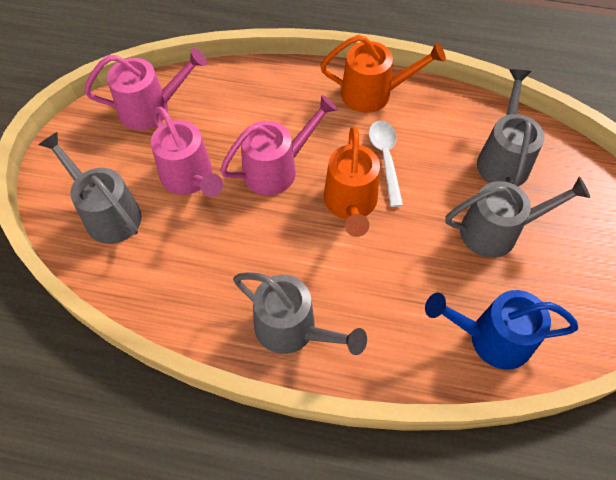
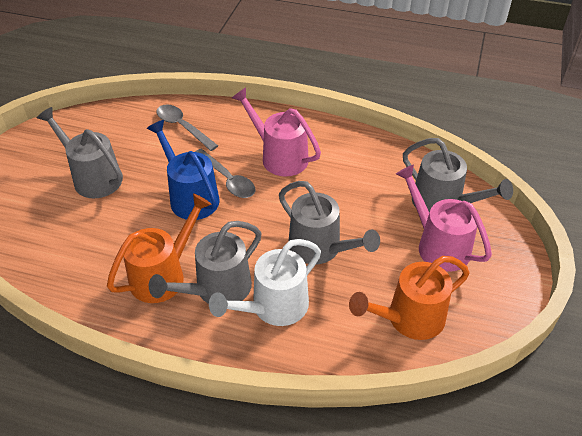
grey spoon: 0 -> 2
pink watering can: 3 -> 2
white spoon: 1 -> 0
white watering can: 0 -> 1

